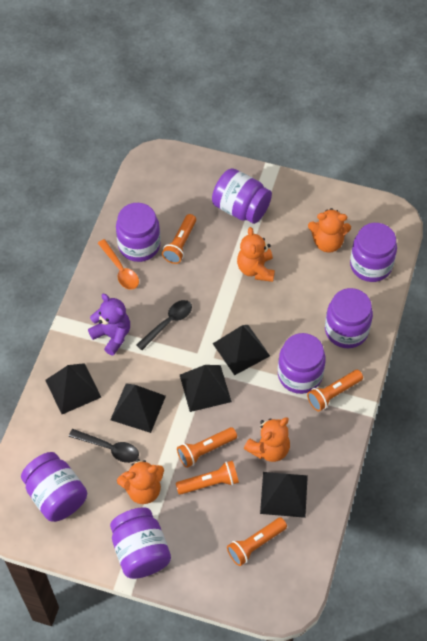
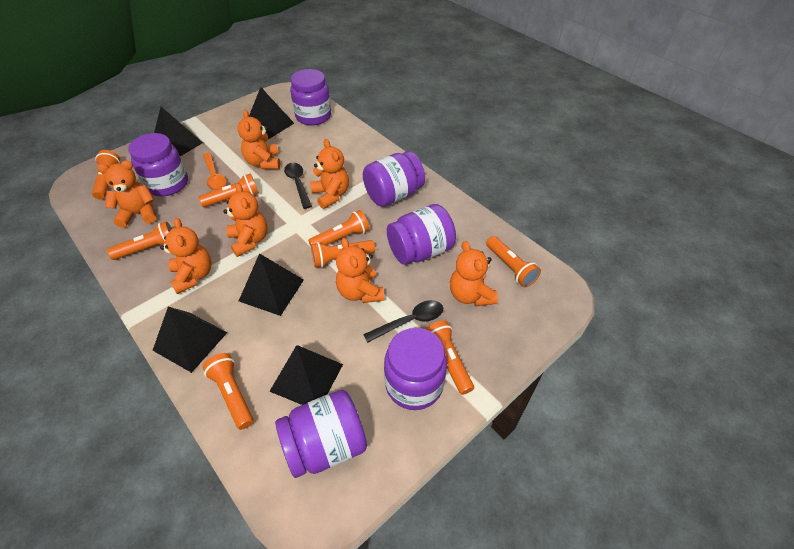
orange flashlight: 5 -> 8
orange teddy bear: 4 -> 7
purple jar: 7 -> 6
purple teddy bear: 1 -> 0

